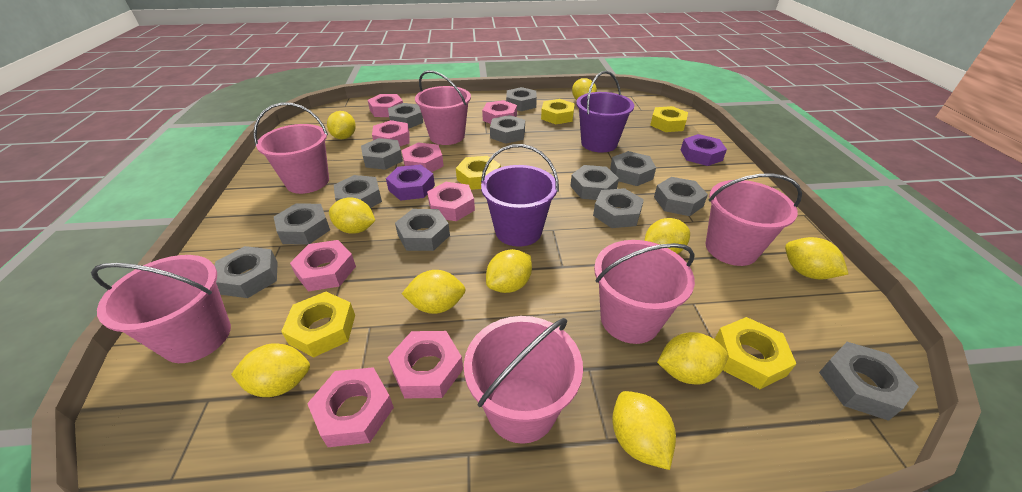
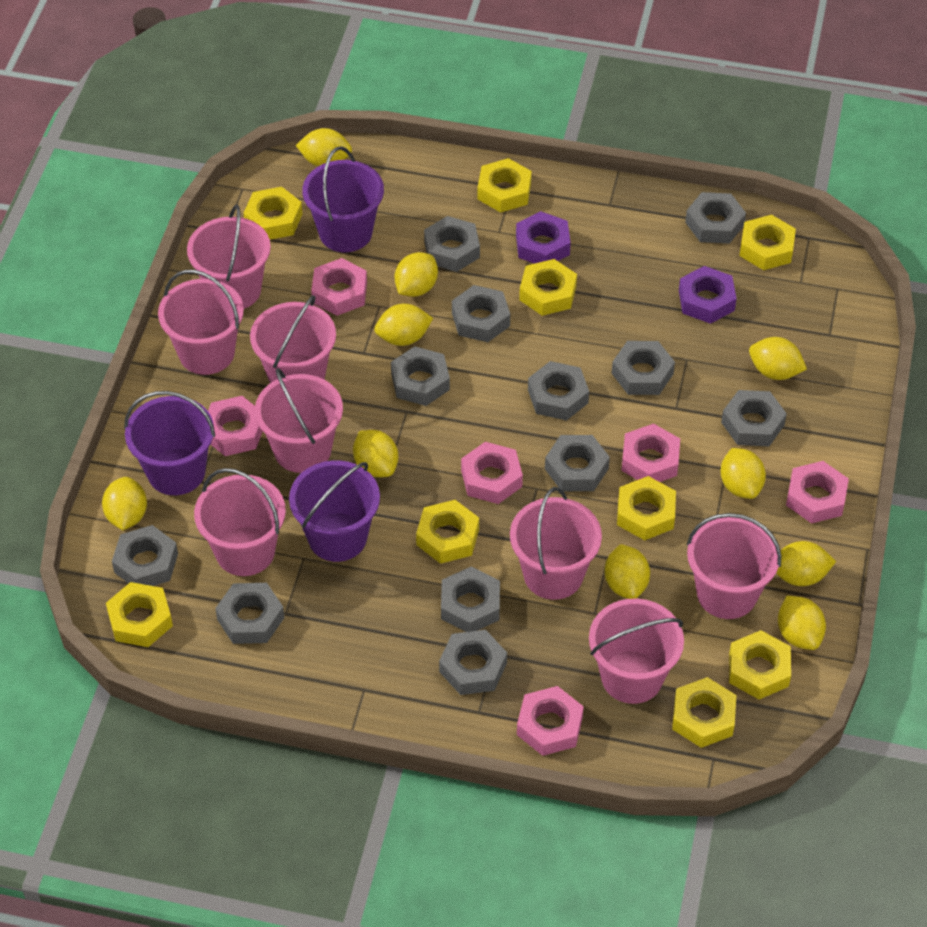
grey nut: 13 -> 12
pink bucket: 6 -> 8
pink nut: 8 -> 6
purple bucket: 2 -> 3
yellow nut: 5 -> 9

